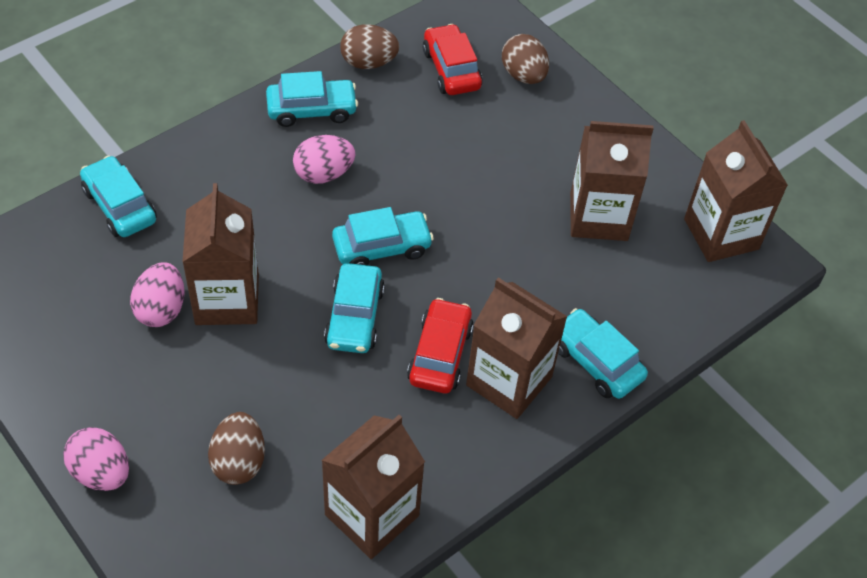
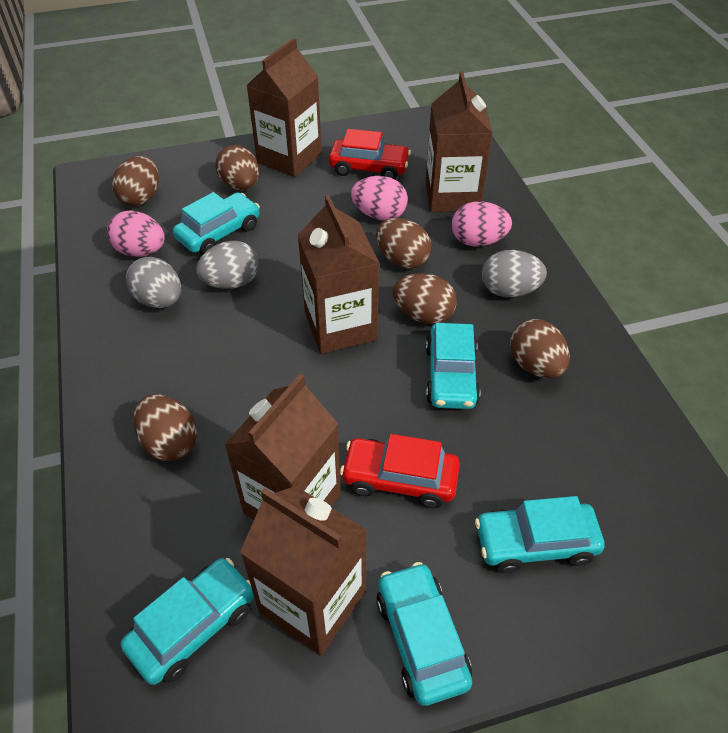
brown egg: 3 -> 6
grey egg: 0 -> 3

